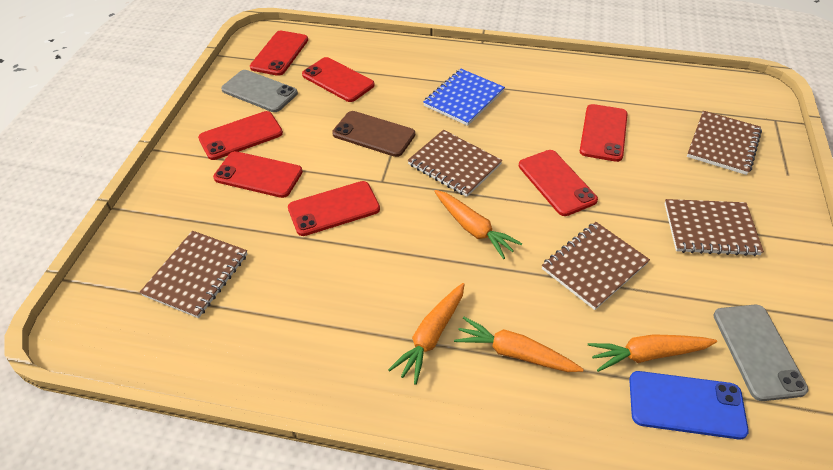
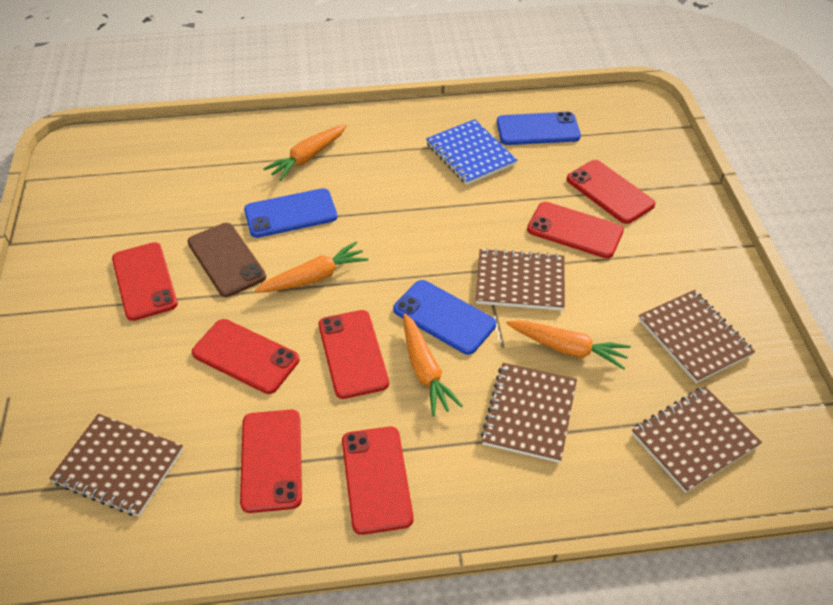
blue phone: 1 -> 3
grey phone: 2 -> 0

